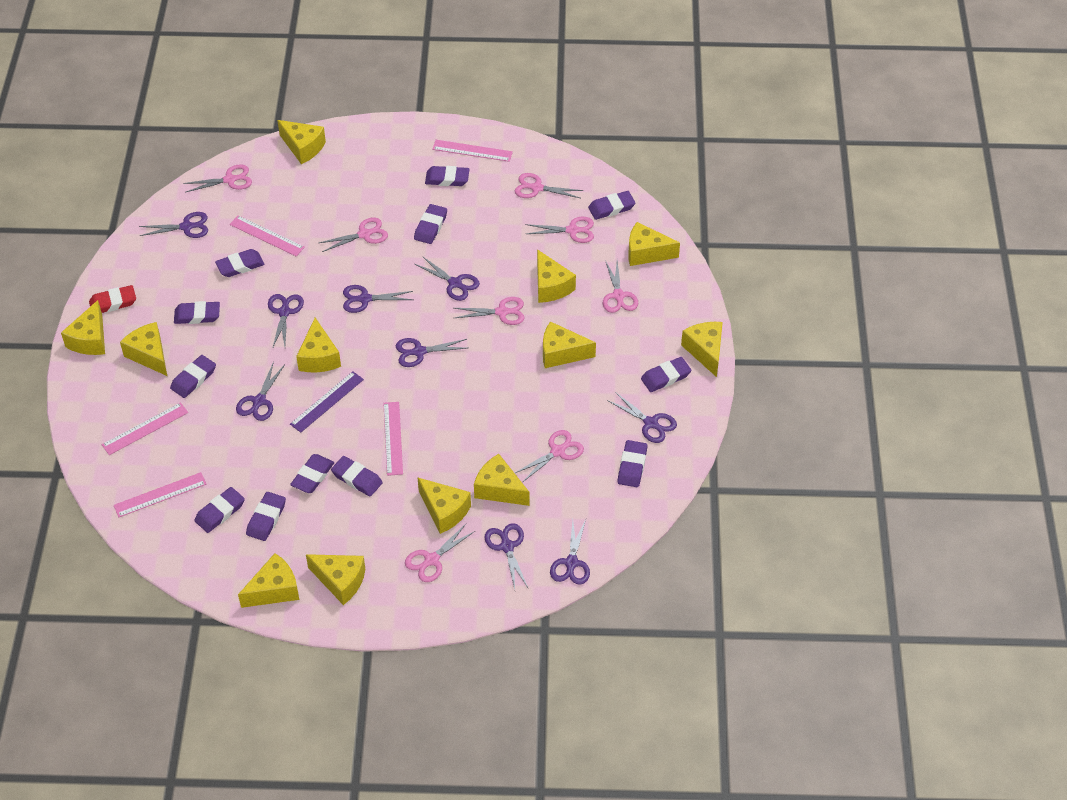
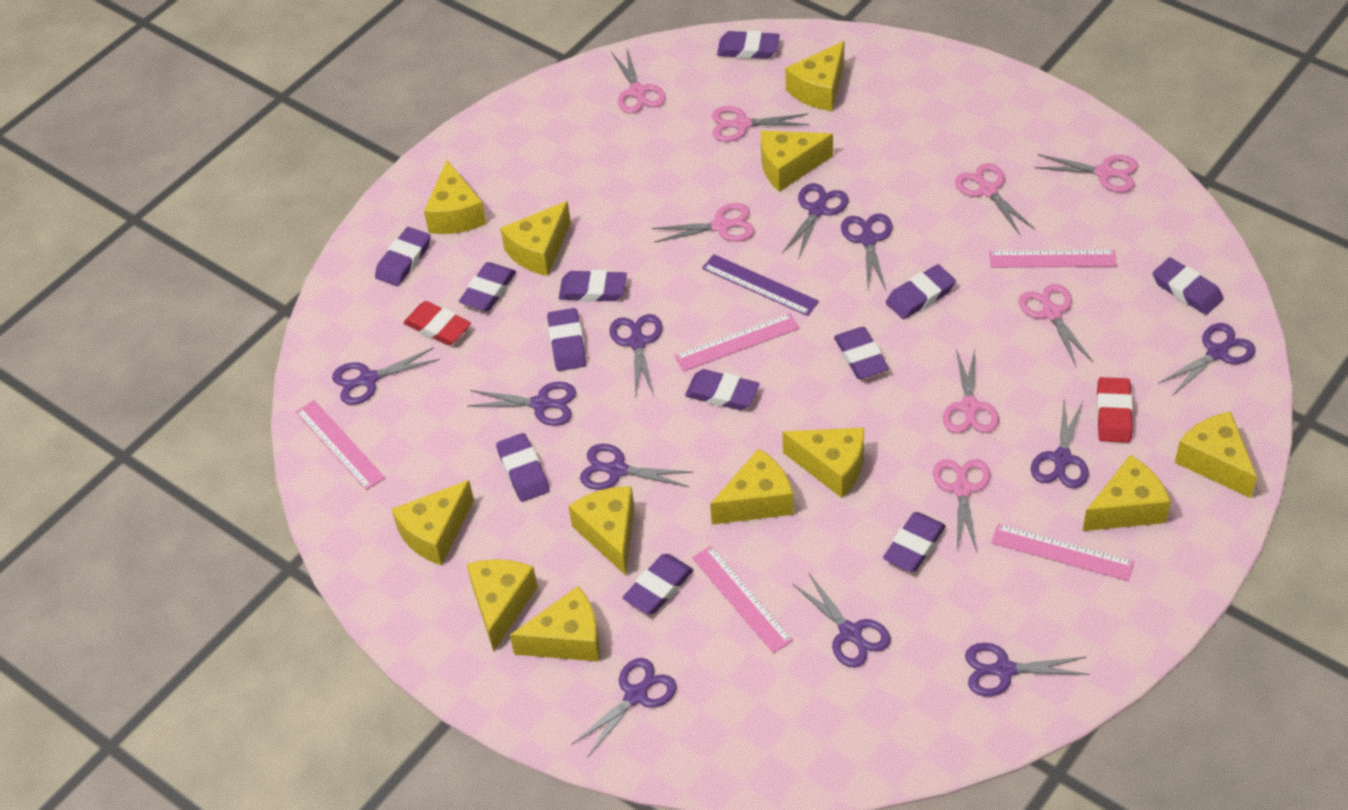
purple scissors: 9 -> 11
red eraser: 1 -> 2

